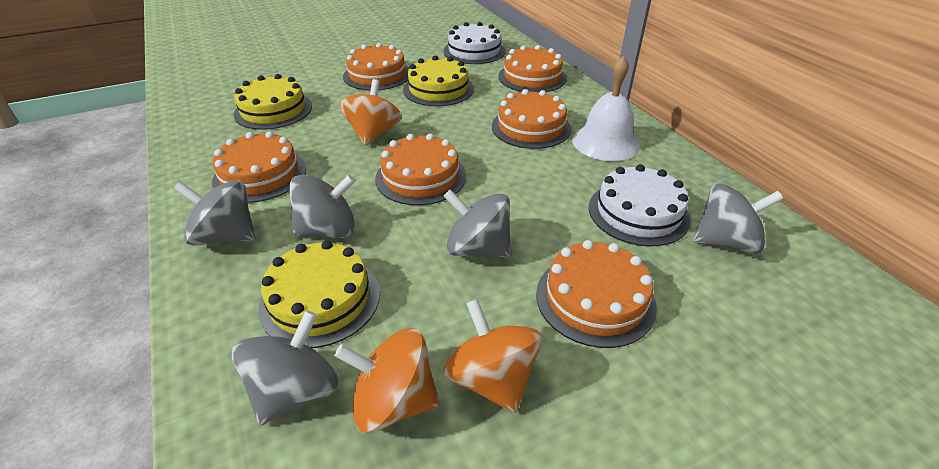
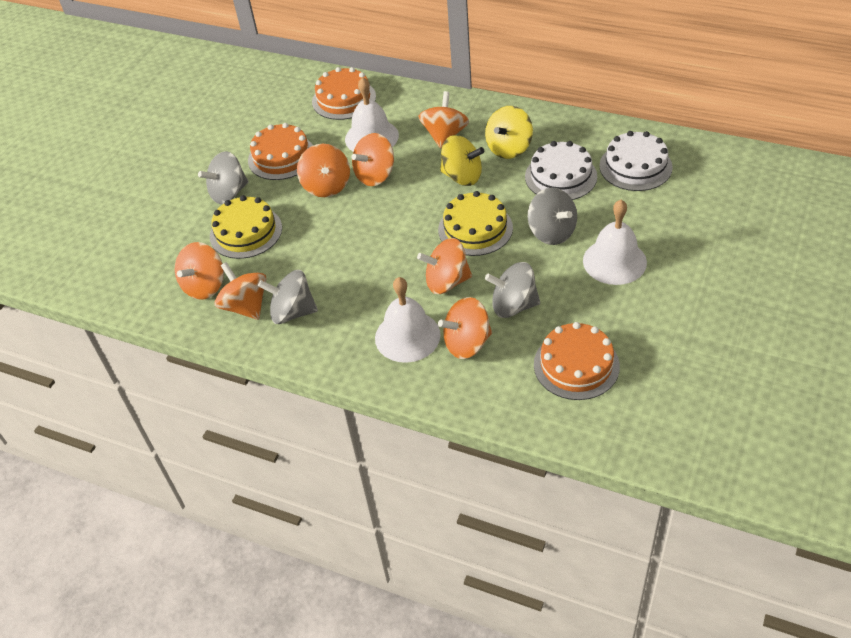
grey spinning top: 5 -> 4
orange cake: 6 -> 3
orange spinning top: 3 -> 7
white bell: 1 -> 3
yellow cake: 3 -> 2
yellow spinning top: 0 -> 2

